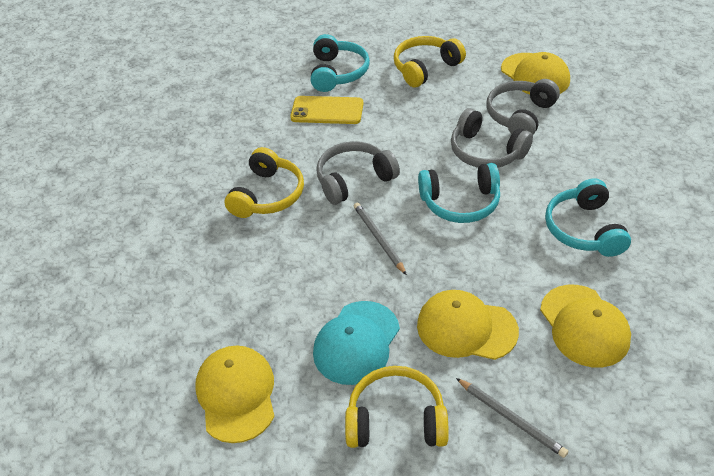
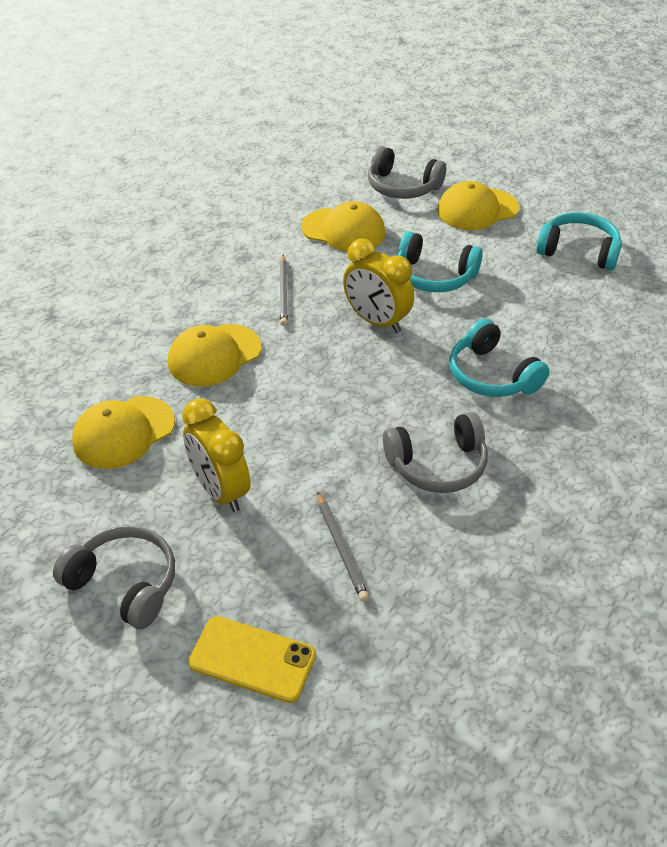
turquoise cap: 1 -> 0
yellow clock: 0 -> 2
yellow headphones: 3 -> 0

